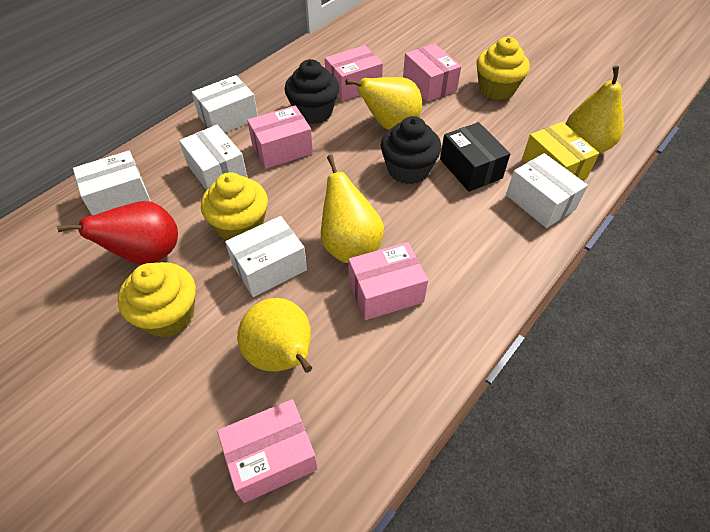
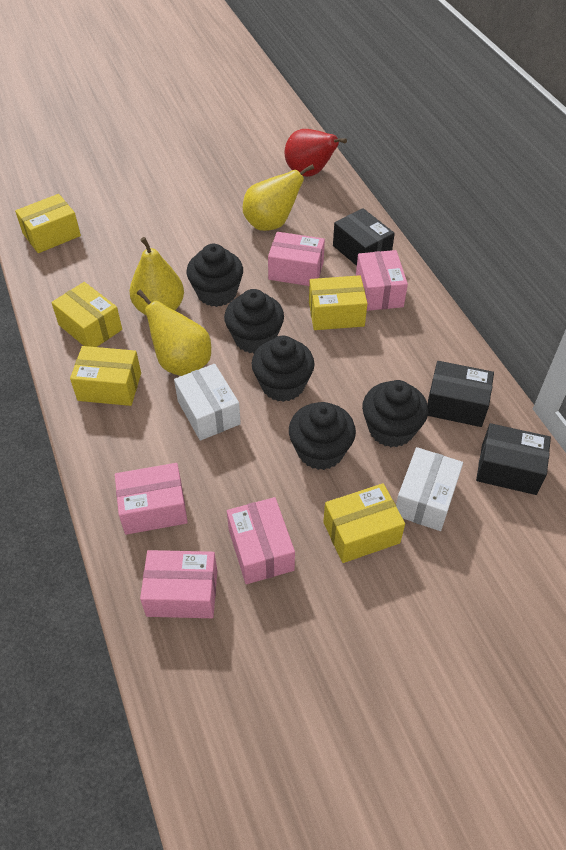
black box: 1 -> 3
black cupcake: 2 -> 5
white box: 5 -> 2
yellow box: 1 -> 5
yellow cupcake: 3 -> 0
yellow pear: 4 -> 3

